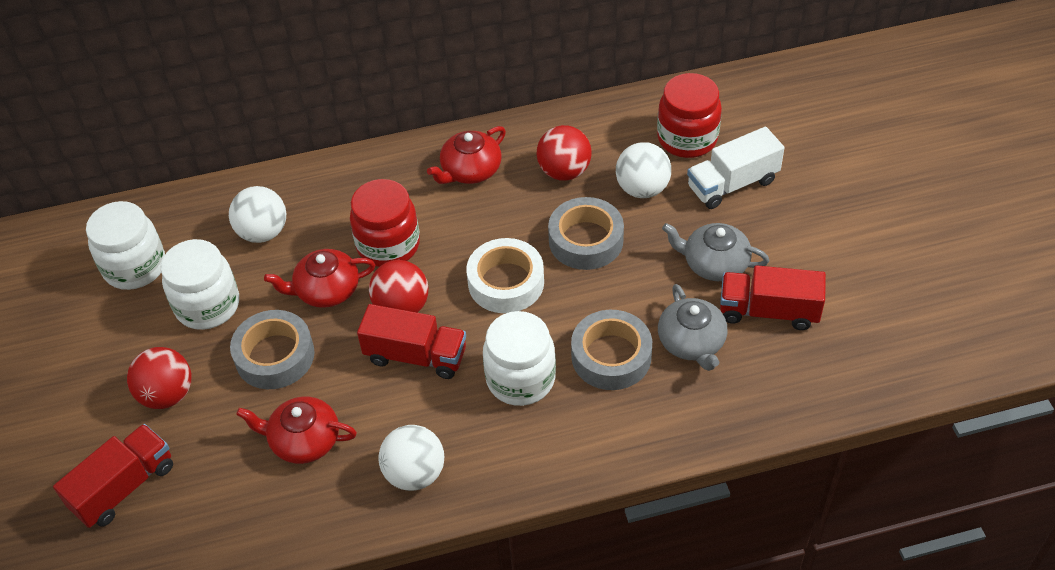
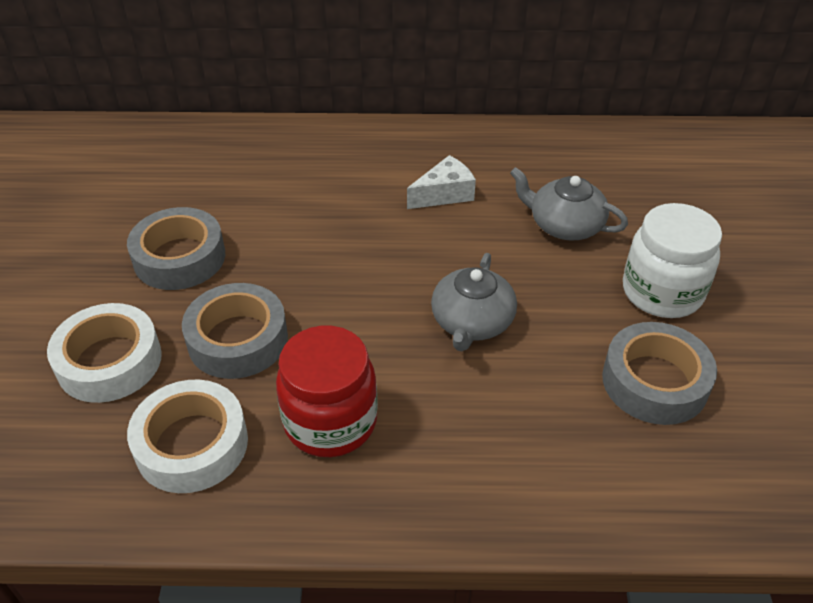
red ball: 3 -> 0
red jar: 2 -> 1
red teapot: 3 -> 0
red truck: 3 -> 0
white ball: 3 -> 0
white cheese: 0 -> 1
white jar: 3 -> 1
white tape: 1 -> 2
white truck: 1 -> 0

